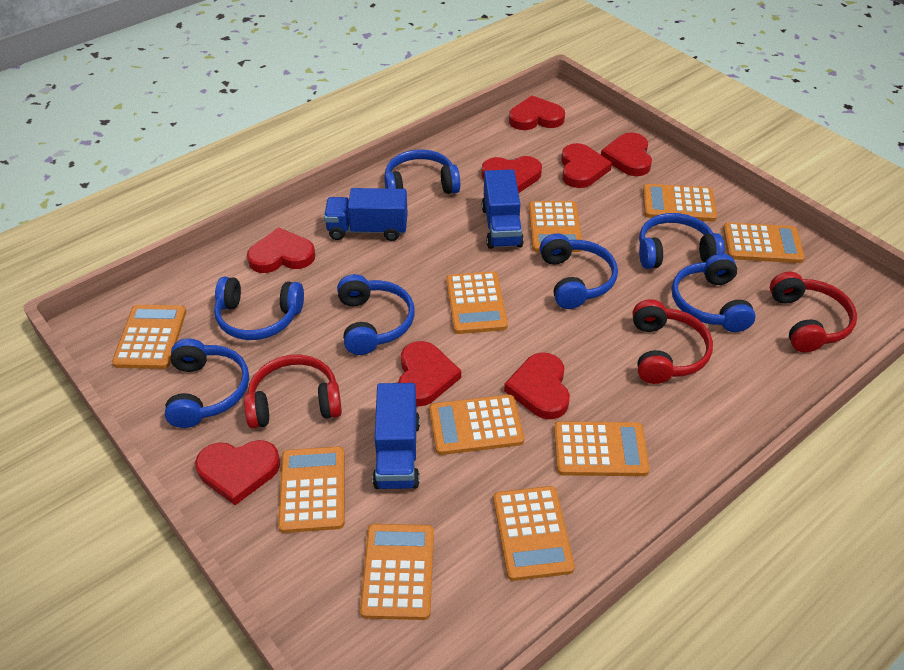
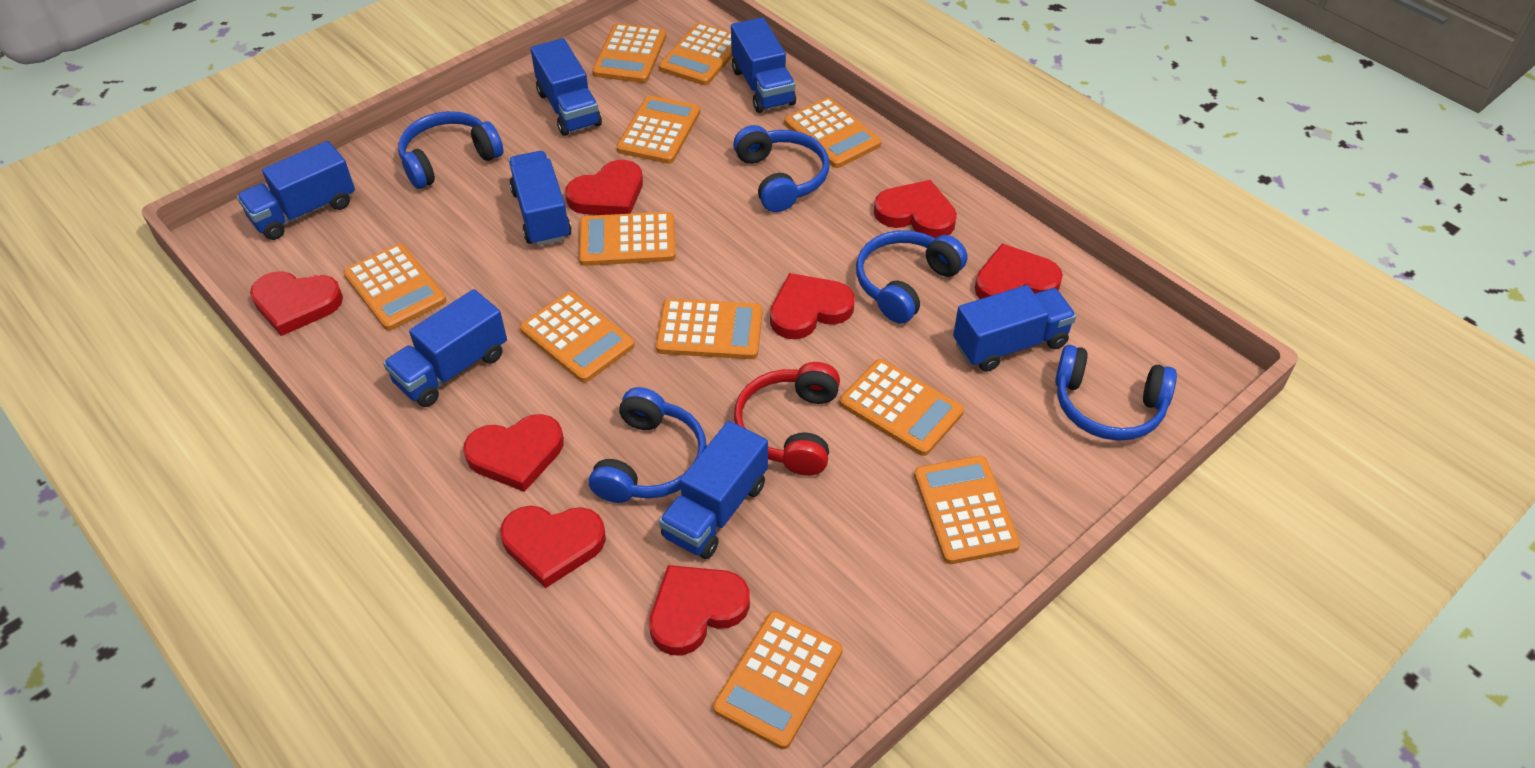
blue headphones: 7 -> 5
blue truck: 3 -> 7
orange calculator: 10 -> 11
red headphones: 3 -> 1

